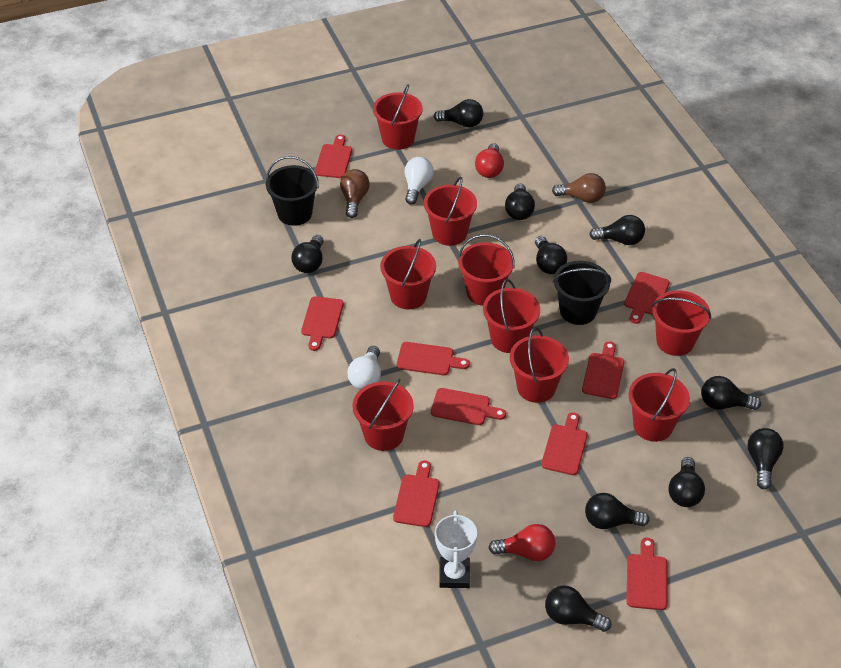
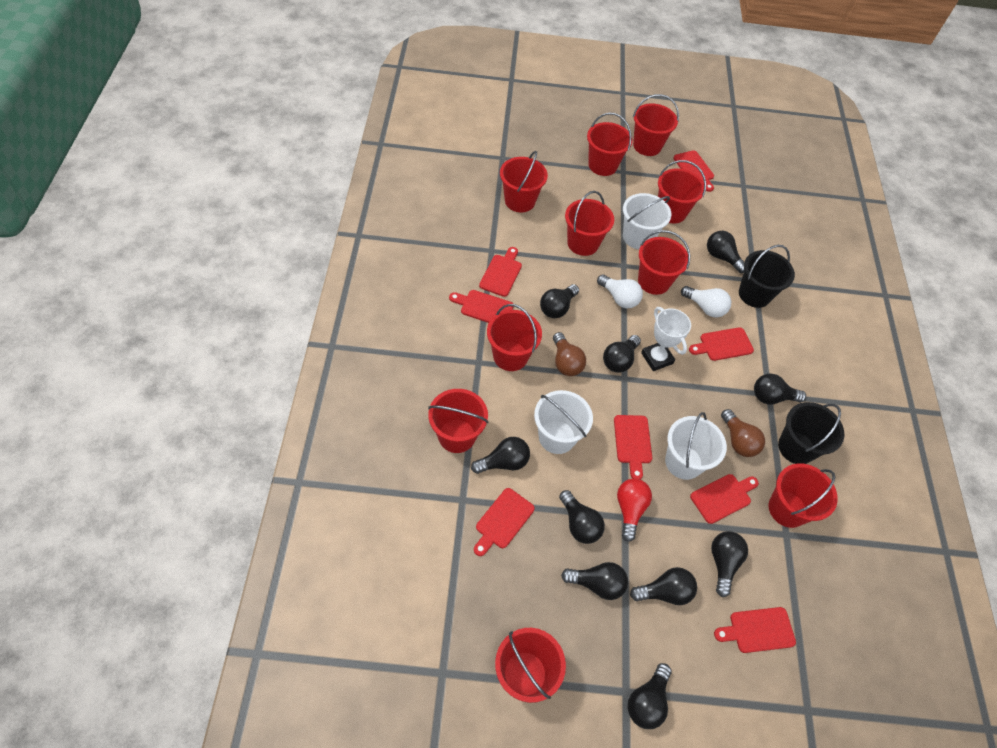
red bucket: 9 -> 10
red cutting board: 9 -> 8
red light bulb: 2 -> 1
white bucket: 0 -> 3

